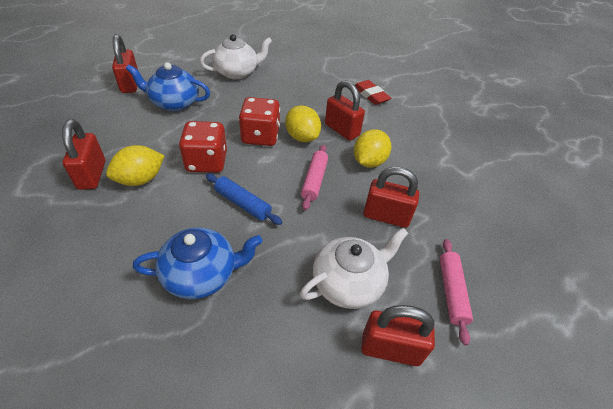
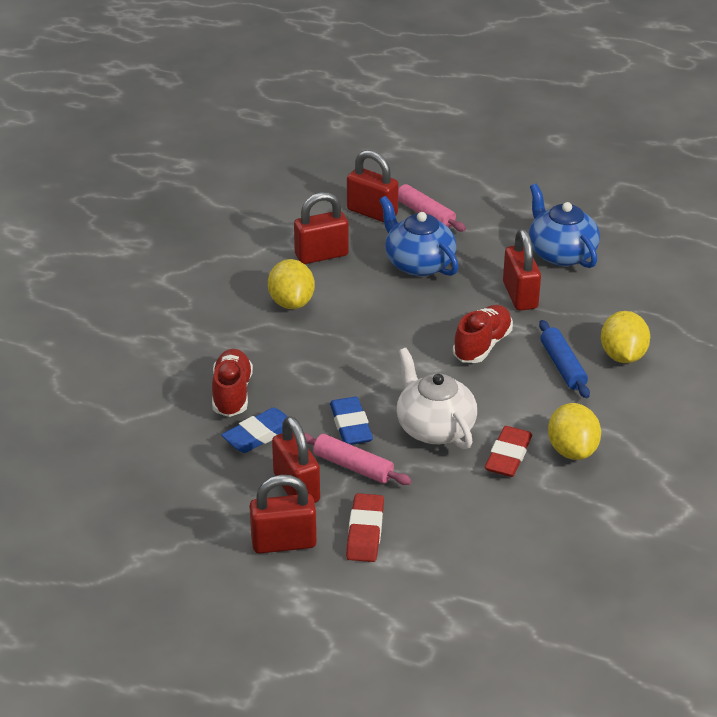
blue eraser: 0 -> 2
red dice: 2 -> 0
red eraser: 1 -> 2
red shoe: 0 -> 2
white teapot: 2 -> 1

